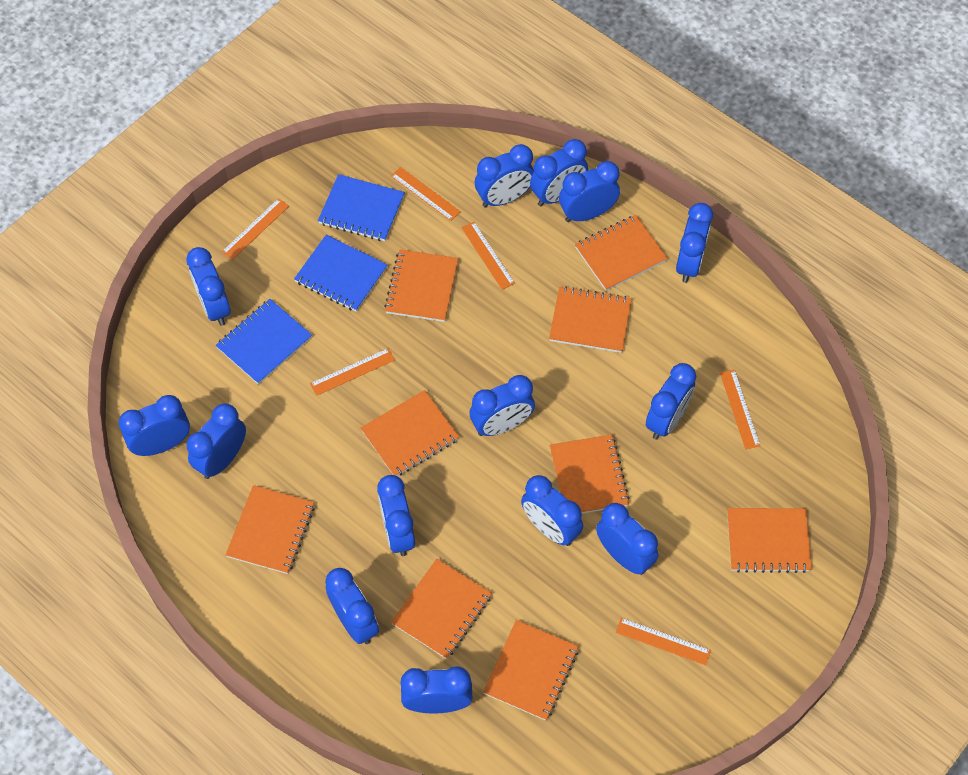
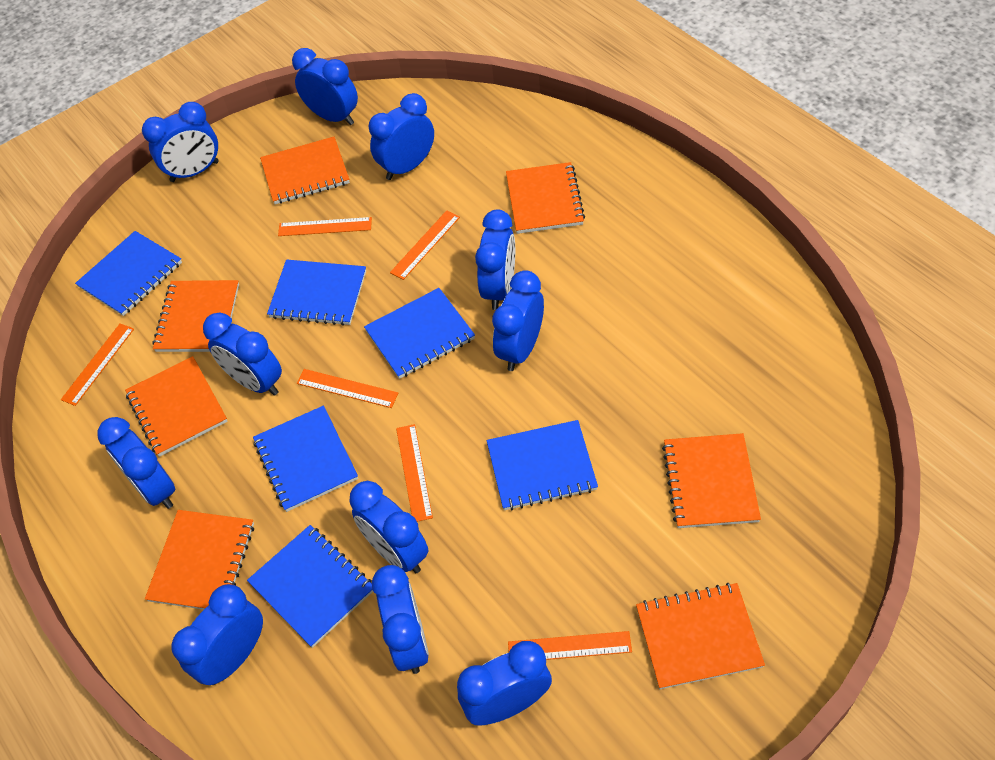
blue clock: 14 -> 11
blue notebook: 3 -> 6
orange notebook: 9 -> 7

